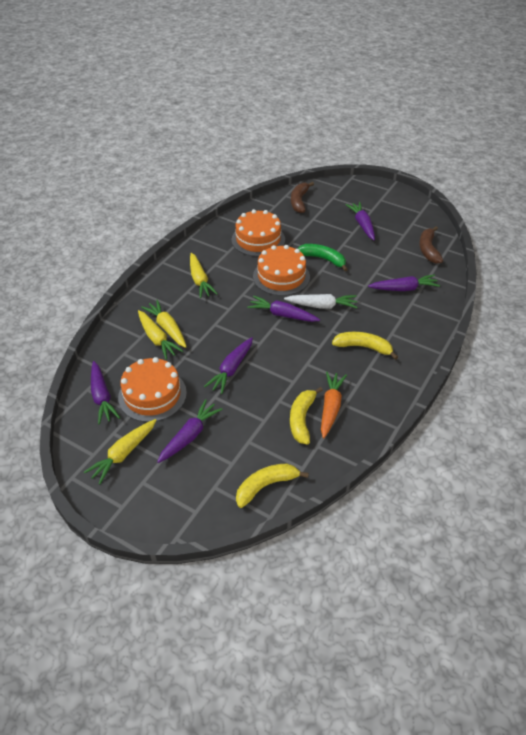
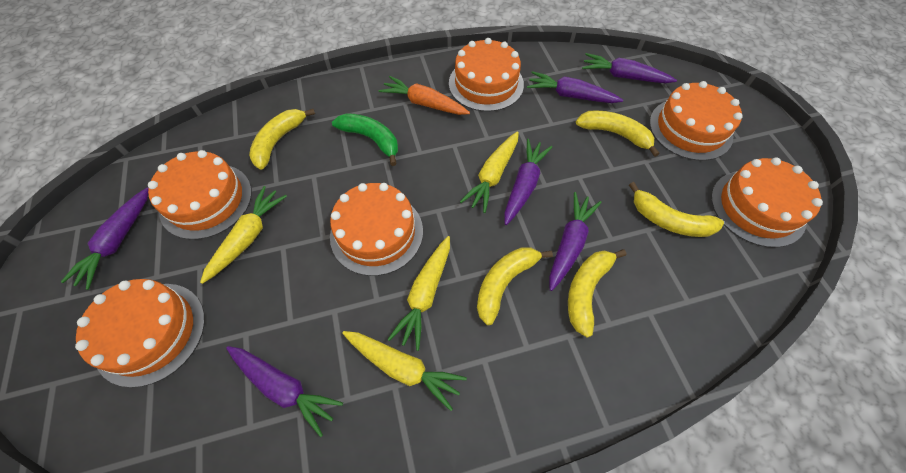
brown banana: 2 -> 0
orange cake: 3 -> 6
white carrot: 1 -> 0
yellow banana: 3 -> 5

